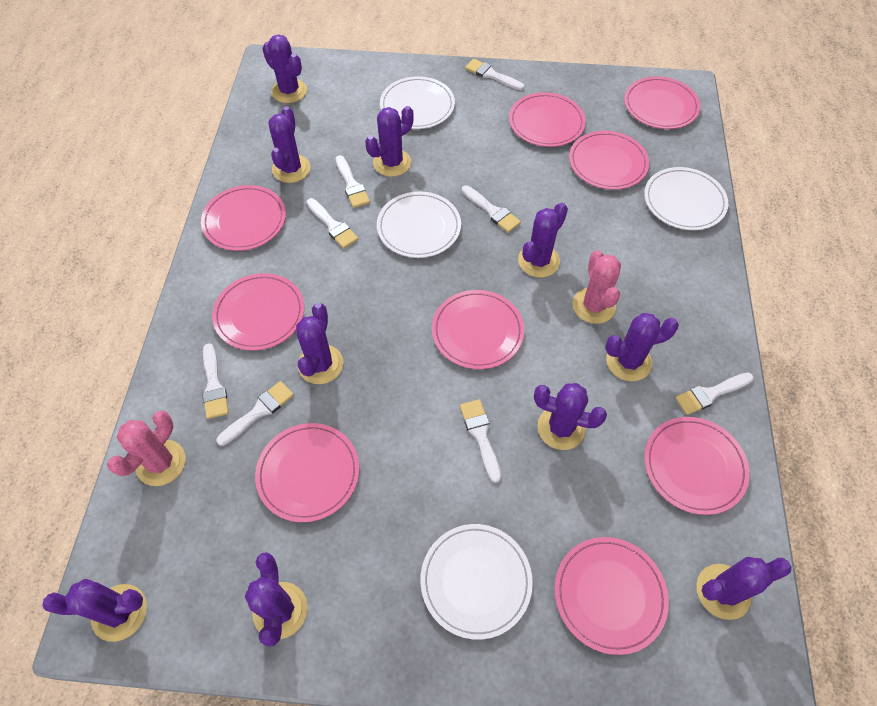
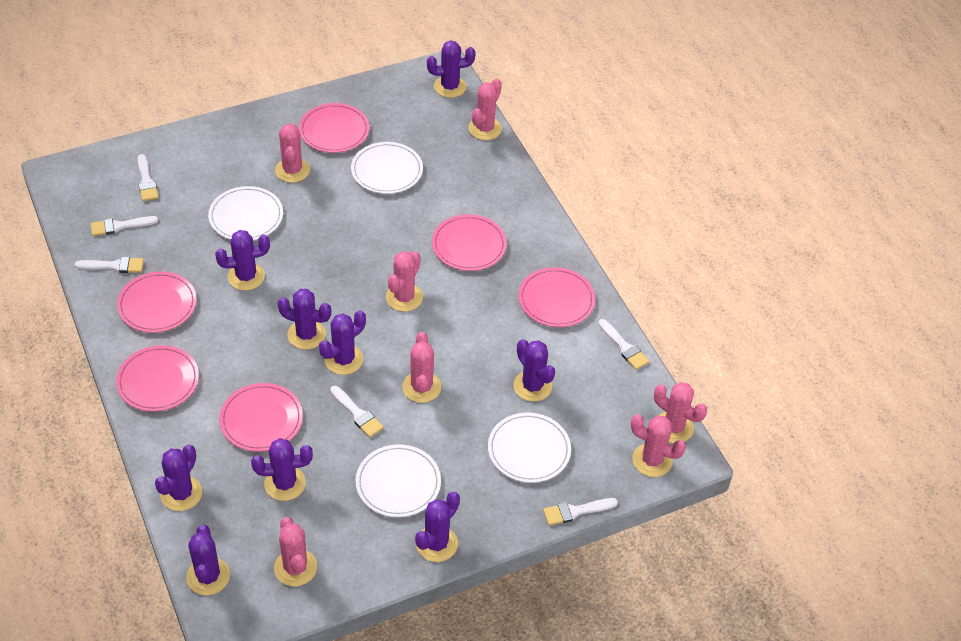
pink cactus: 2 -> 7
pink plate: 9 -> 6
purple cactus: 10 -> 9
white brush: 8 -> 6

